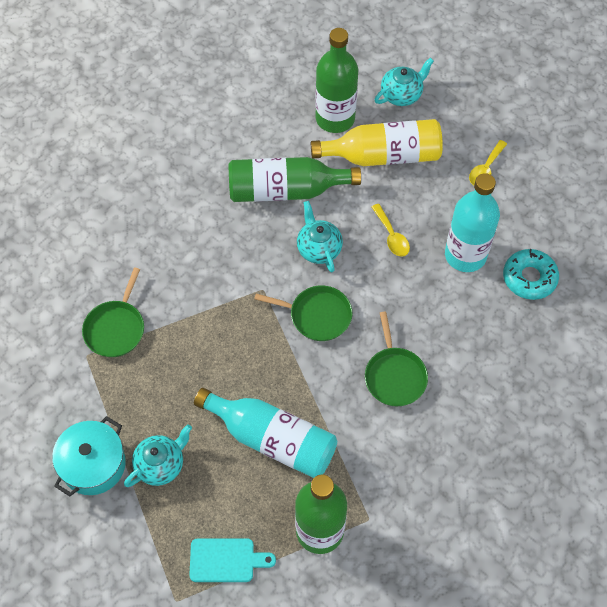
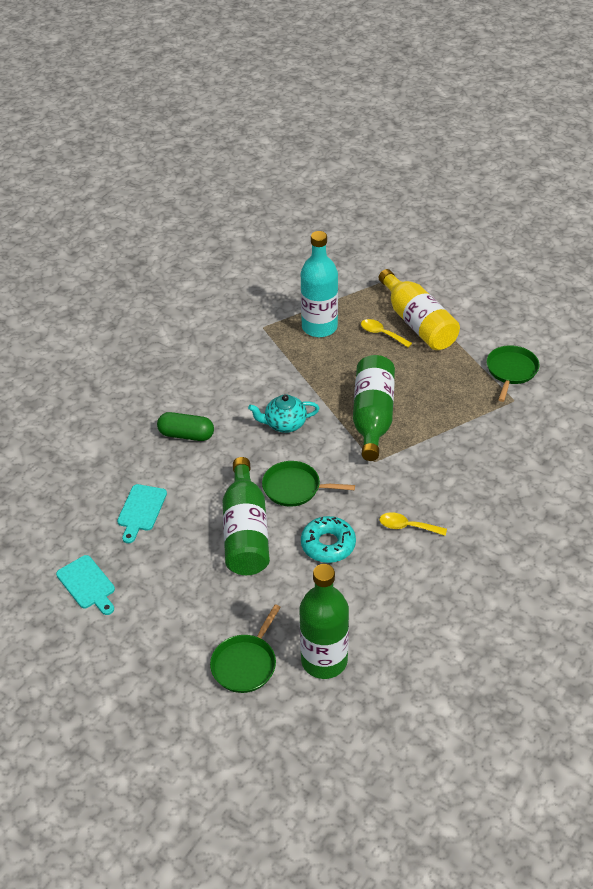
green capsule: 0 -> 1
turquoise bottle: 2 -> 1
turquoise cutting board: 1 -> 2
turquoise pot: 1 -> 0
turquoise teapot: 3 -> 1

